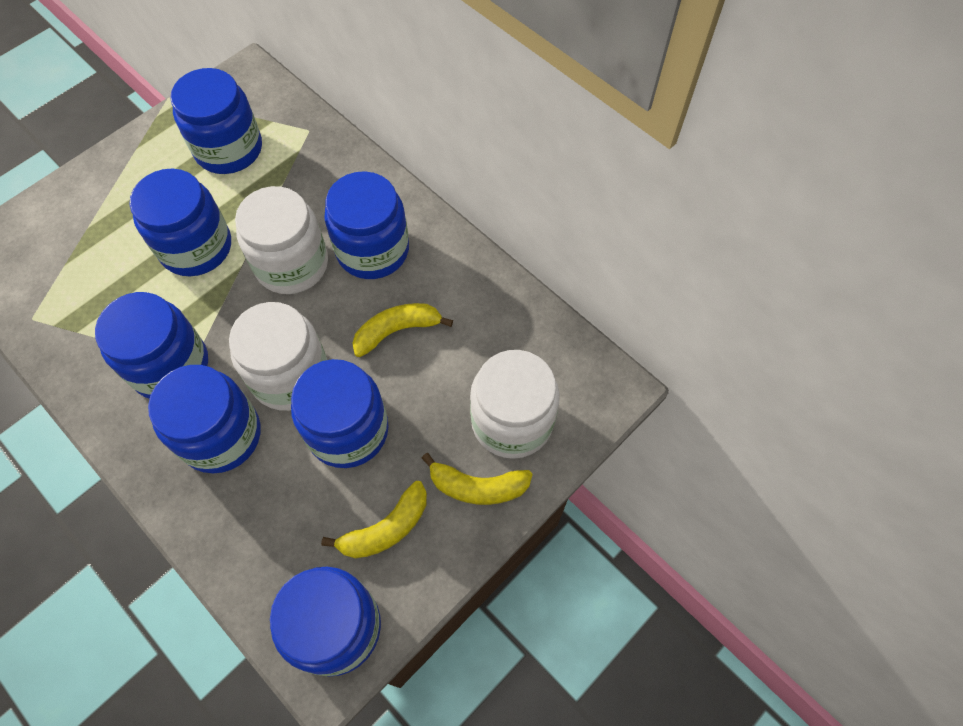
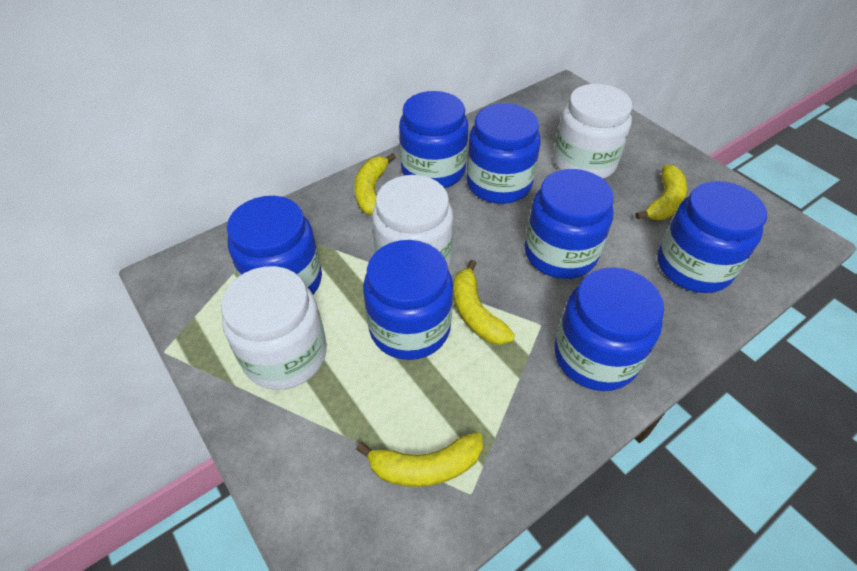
yellow banana: 3 -> 4

